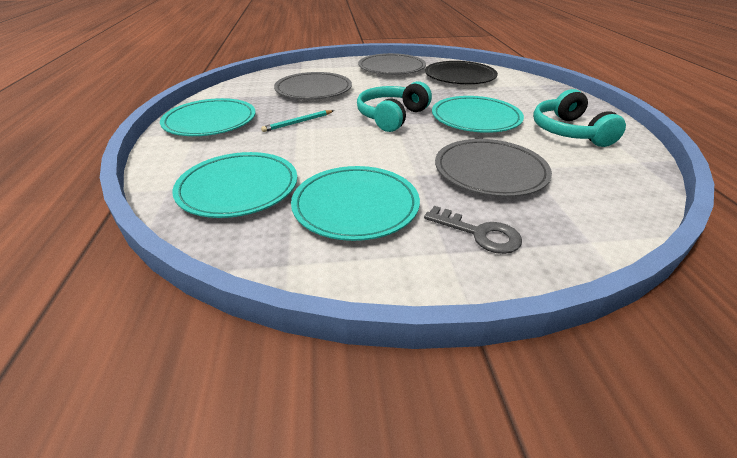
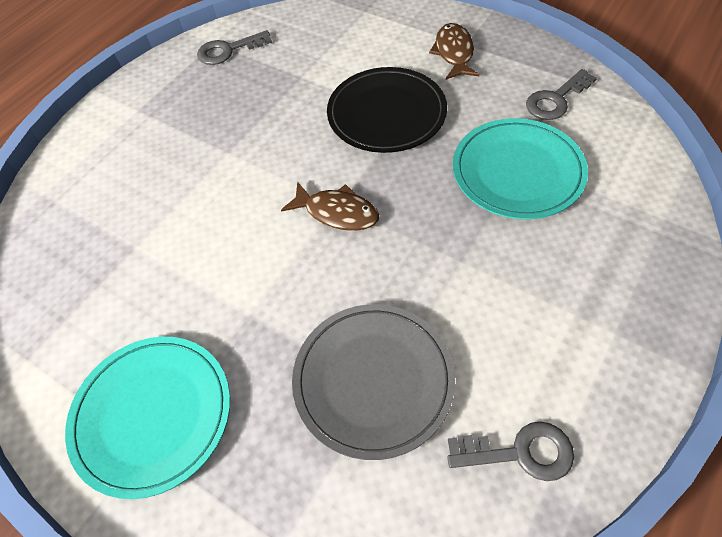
brown fish: 0 -> 2
grey key: 1 -> 3
grey plate: 3 -> 1
turquoise headphones: 2 -> 0
turquoise pencil: 1 -> 0
turquoise plate: 4 -> 2

